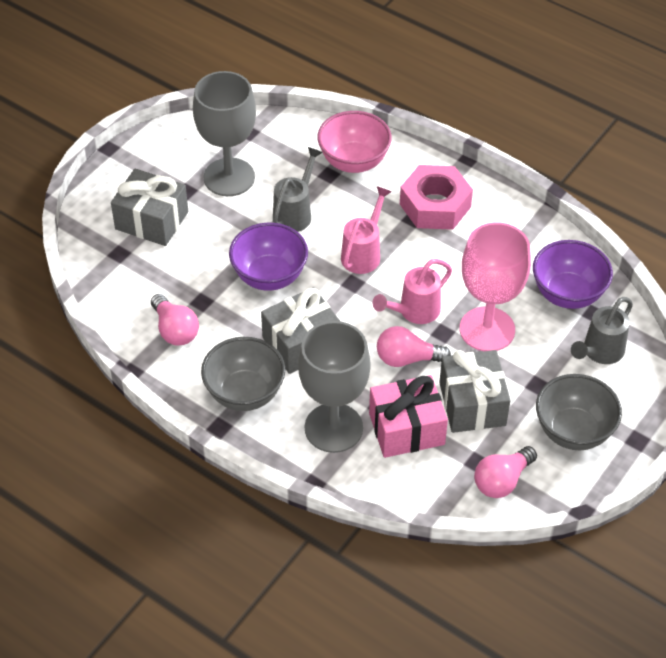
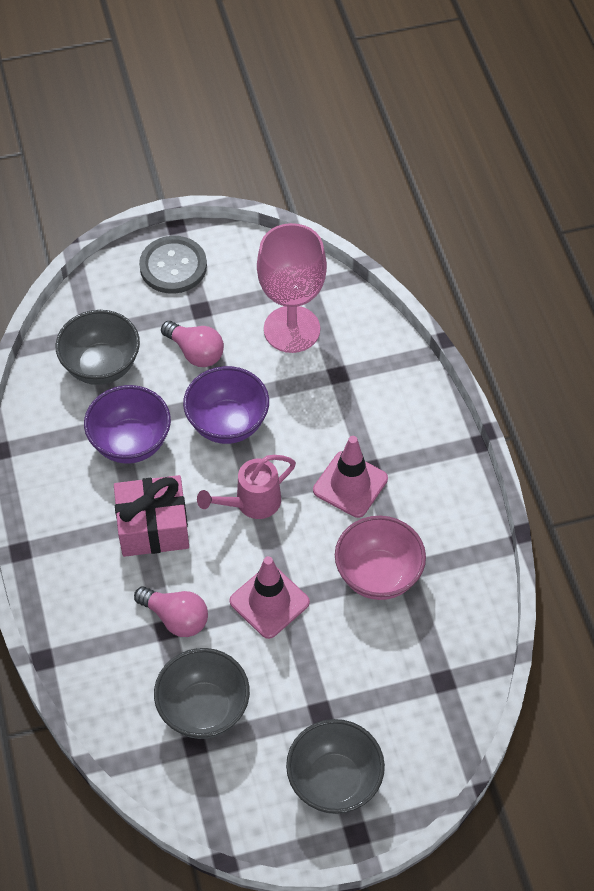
grey bowl: 2 -> 3
grey button: 0 -> 1
grey gift: 3 -> 0
grey goblet: 2 -> 0
grey watering can: 2 -> 0
pink light bulb: 3 -> 2
pink nut: 1 -> 0
pink traffic cone: 0 -> 2
pink watering can: 2 -> 1

